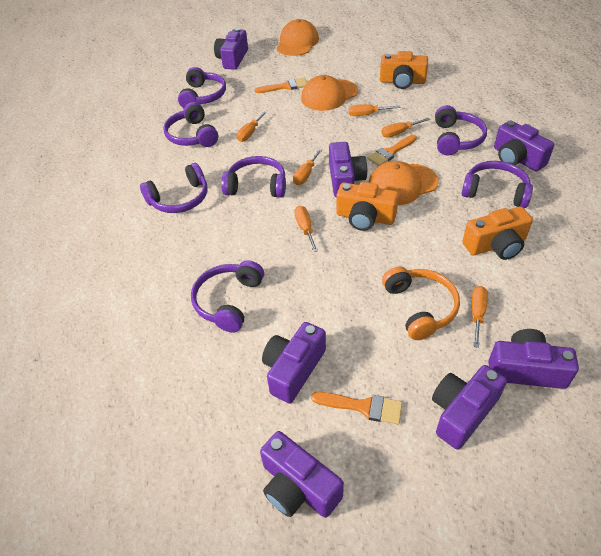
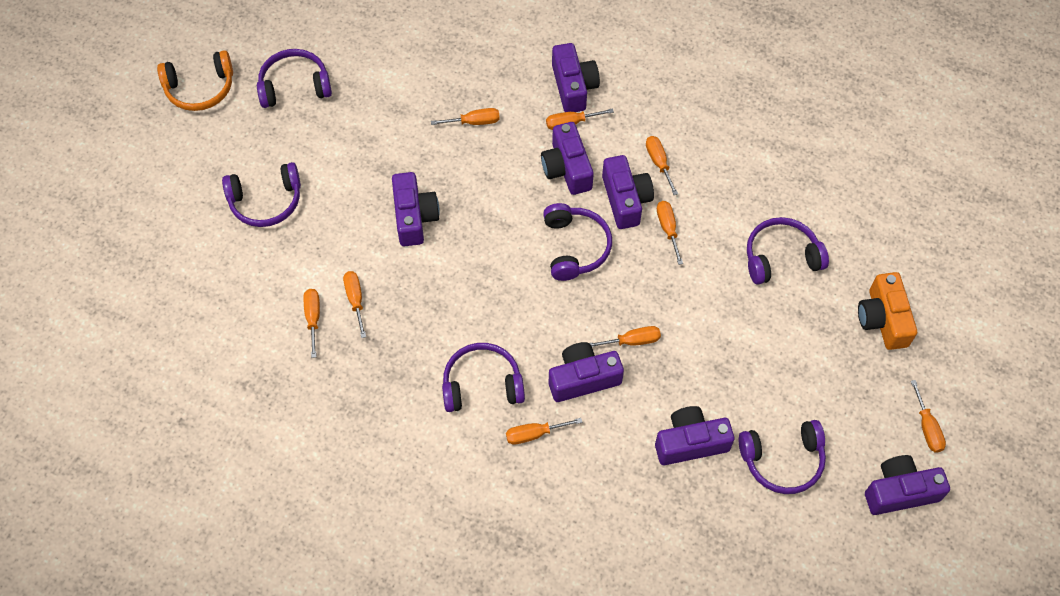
orange brush: 3 -> 0
orange camera: 3 -> 1
orange cap: 3 -> 0
orange screwdriver: 6 -> 9
purple headphones: 7 -> 6

